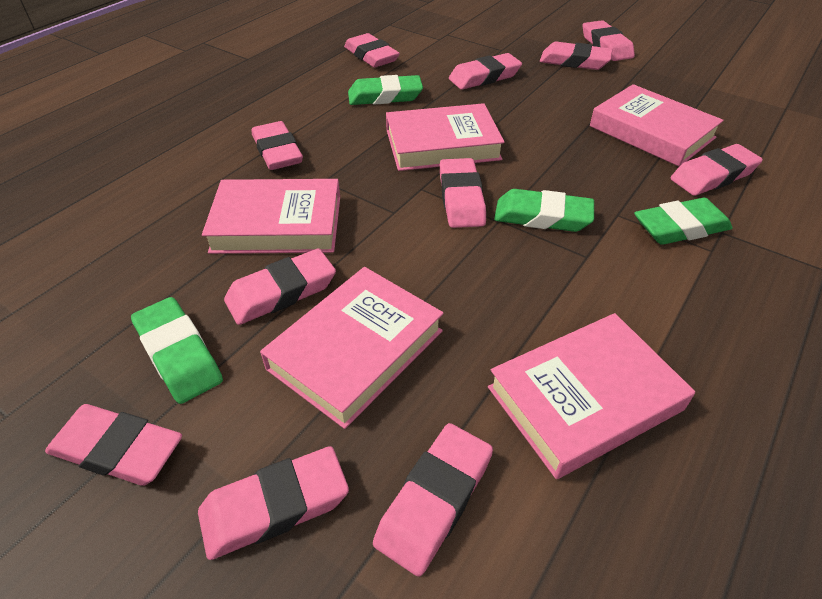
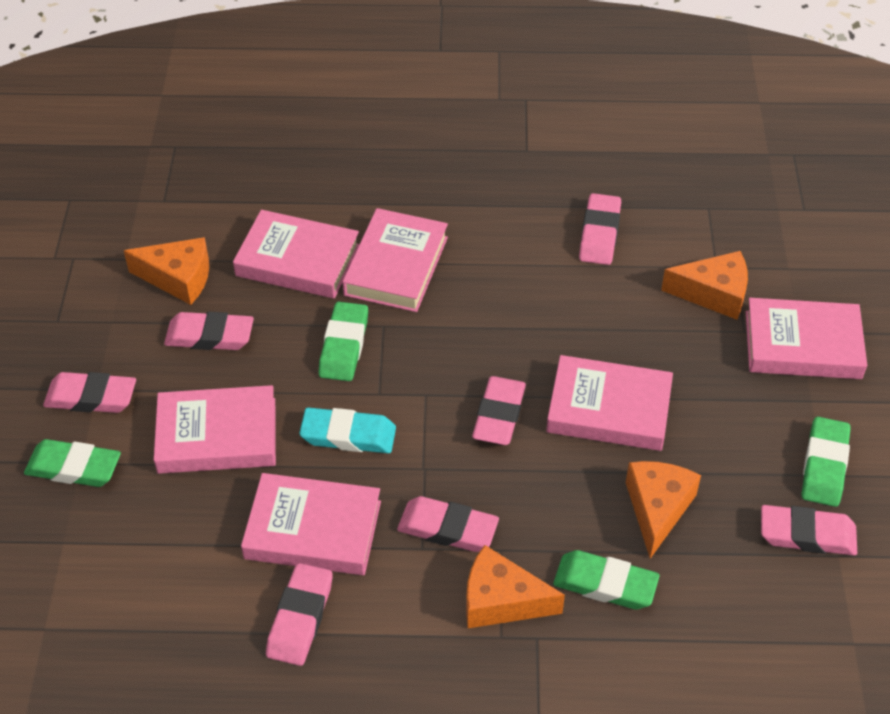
orange cheese: 0 -> 4
pink book: 5 -> 6
pink eraser: 11 -> 7
turquoise eraser: 0 -> 1

